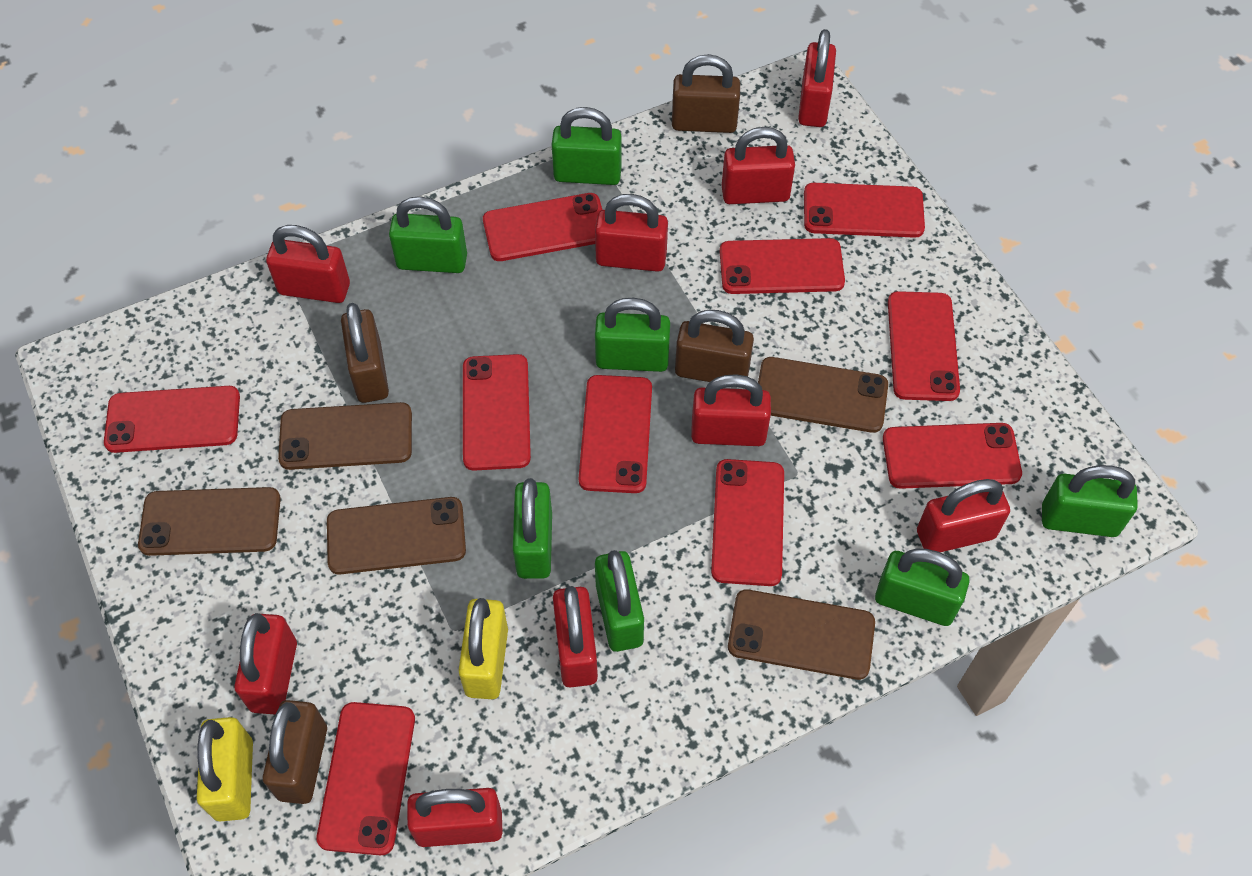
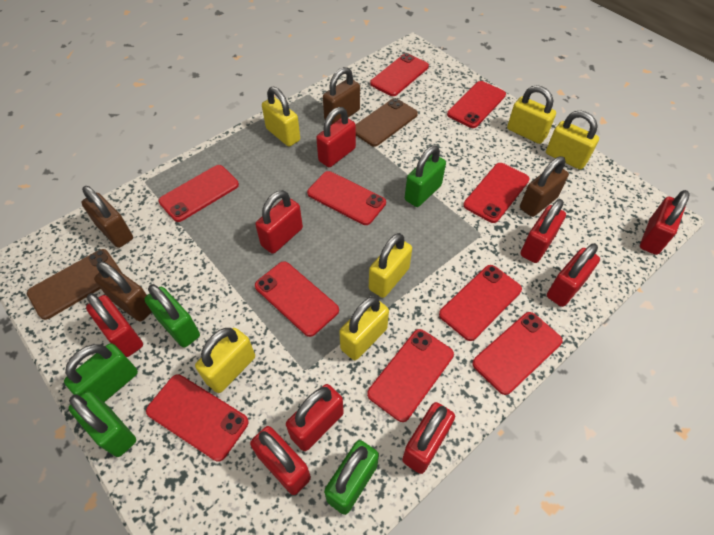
brown phone: 5 -> 2
green padlock: 7 -> 5
yellow padlock: 2 -> 6

